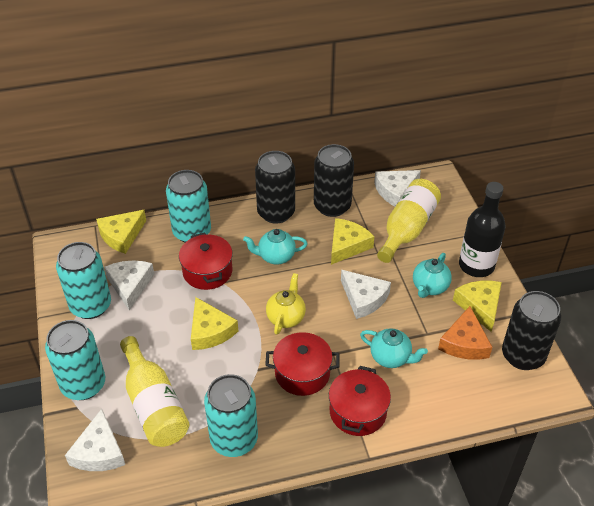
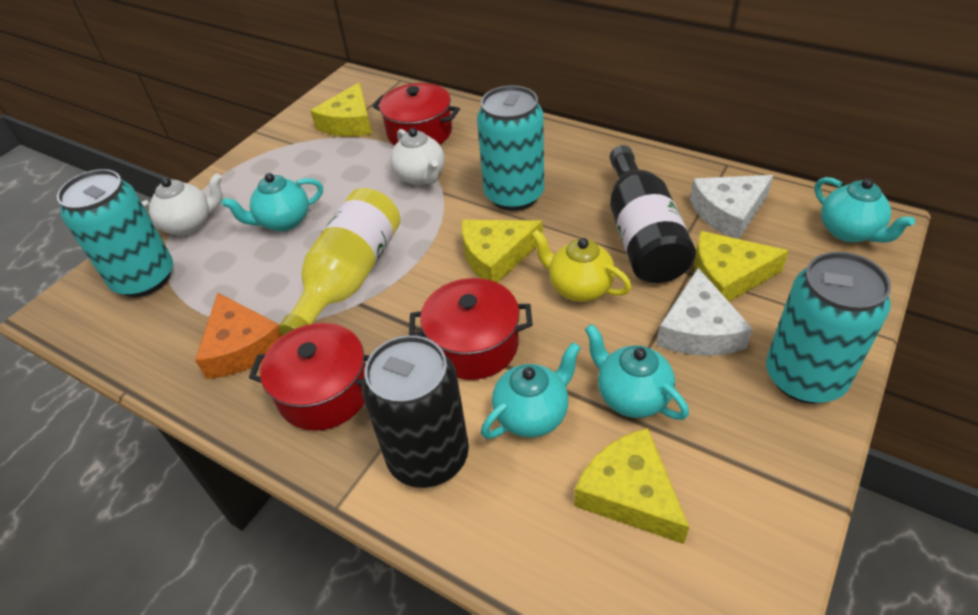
black can: 3 -> 1
turquoise can: 4 -> 3
turquoise teapot: 3 -> 4
white cheese: 4 -> 2
white teapot: 0 -> 2
yellow bottle: 2 -> 1

